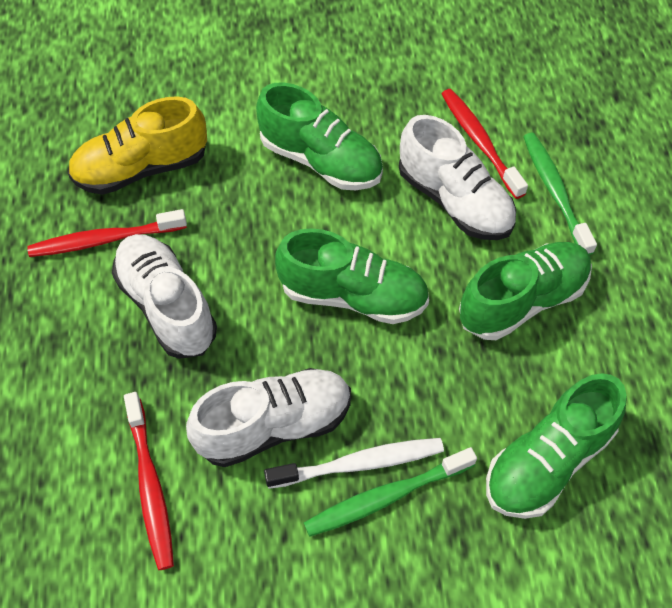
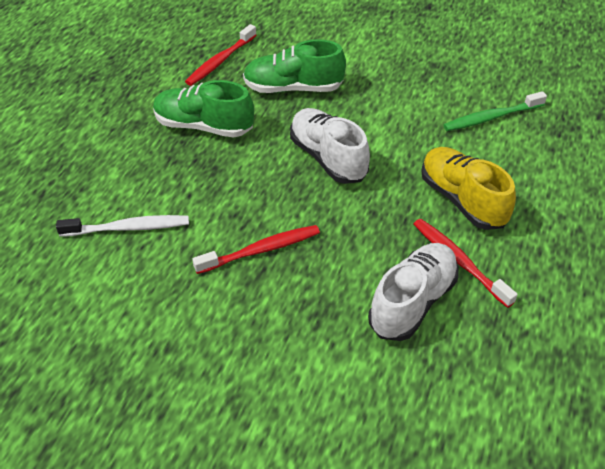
green shoe: 4 -> 2
green toothbrush: 2 -> 1
white shoe: 3 -> 2

